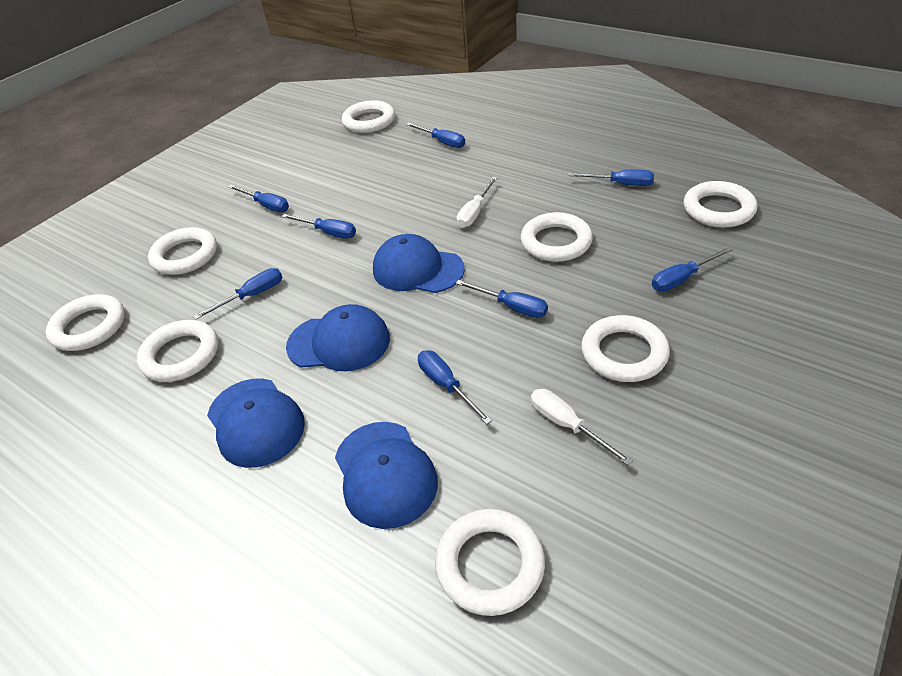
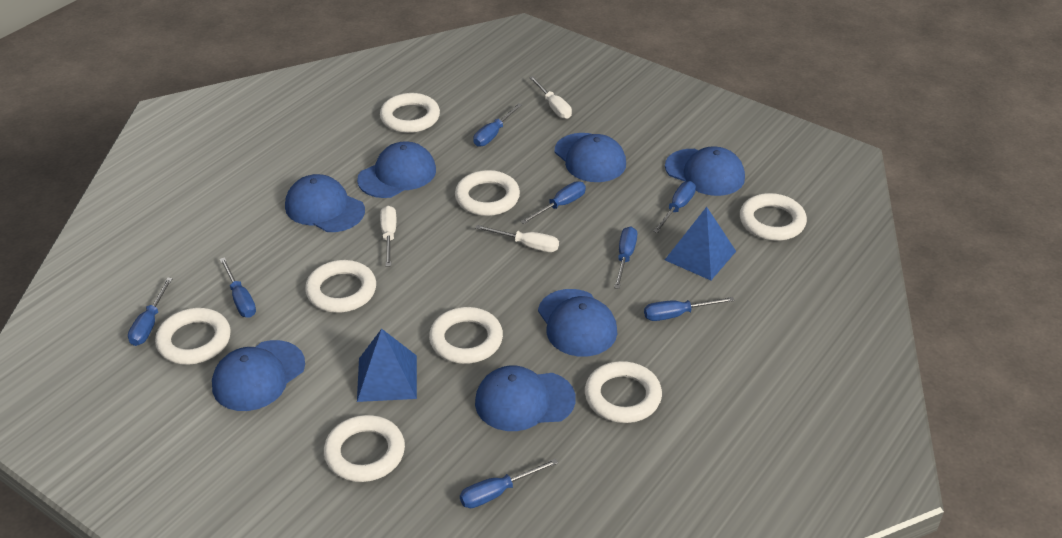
blue cap: 4 -> 7
blue pyramid: 0 -> 2
white screwdriver: 2 -> 3

